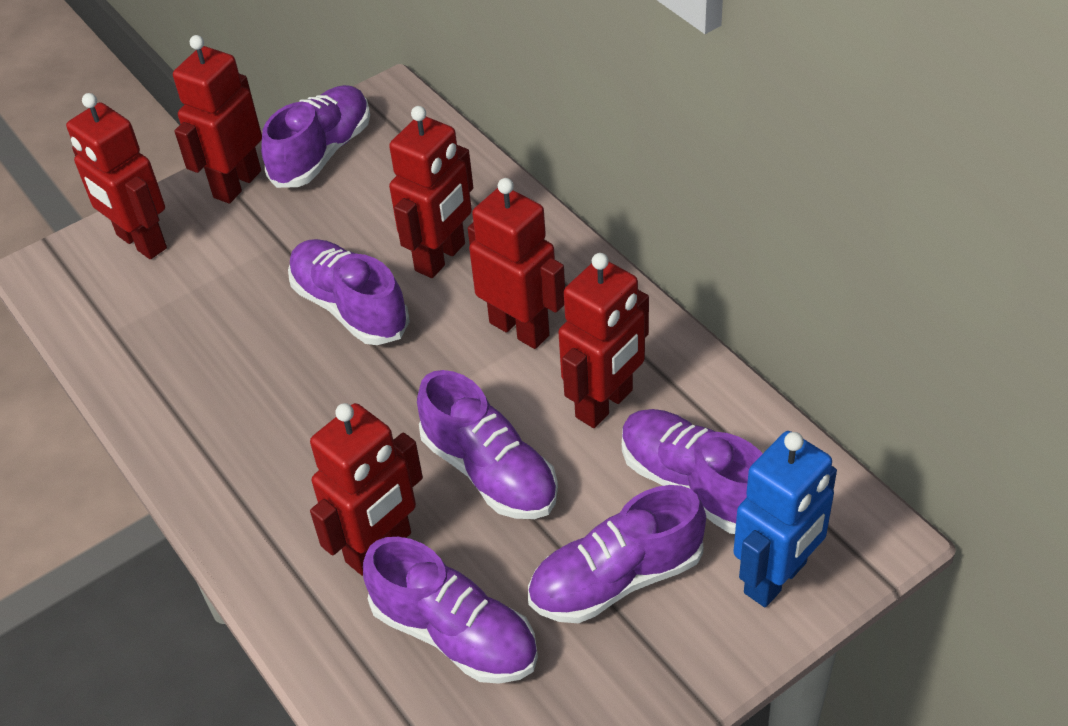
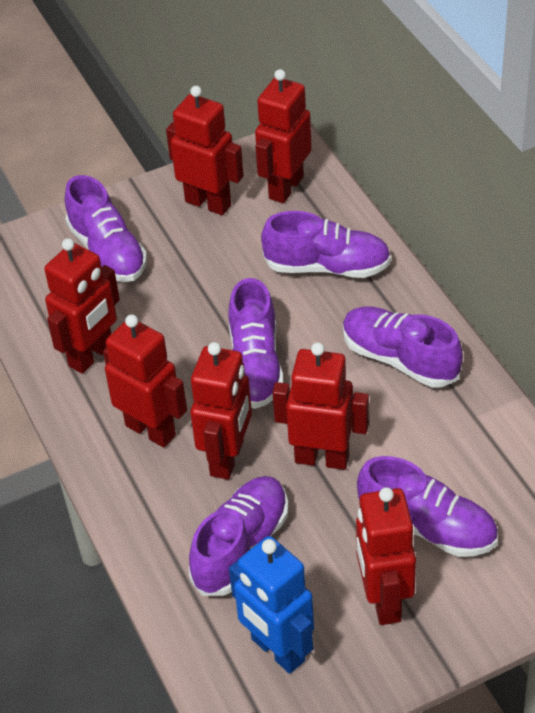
red robot: 6 -> 7

